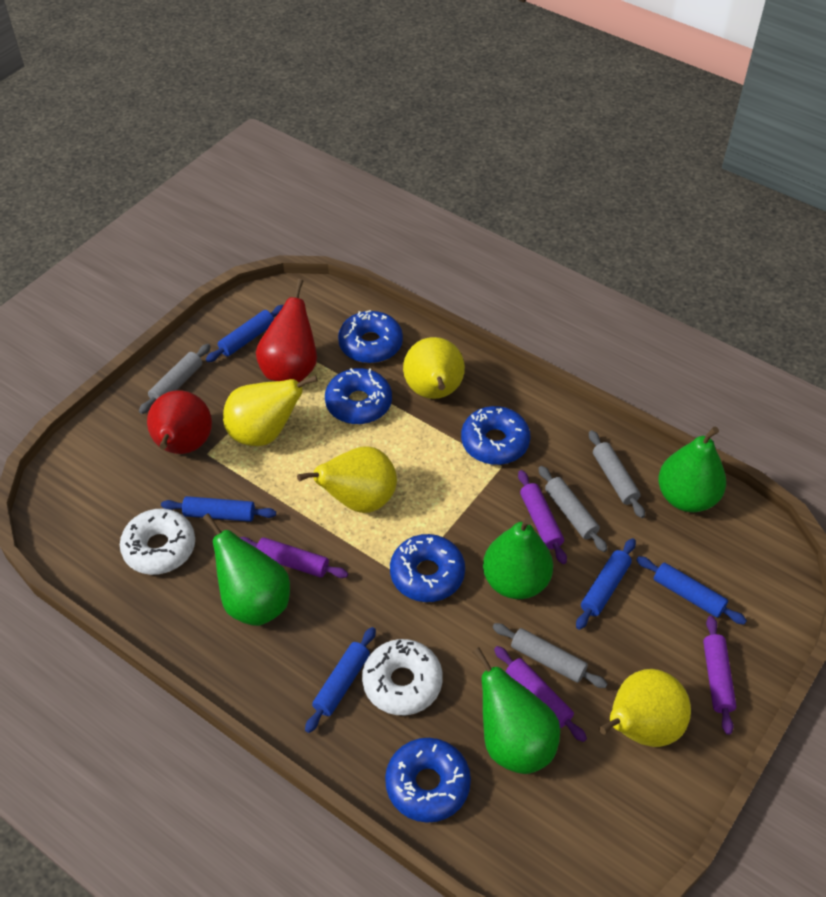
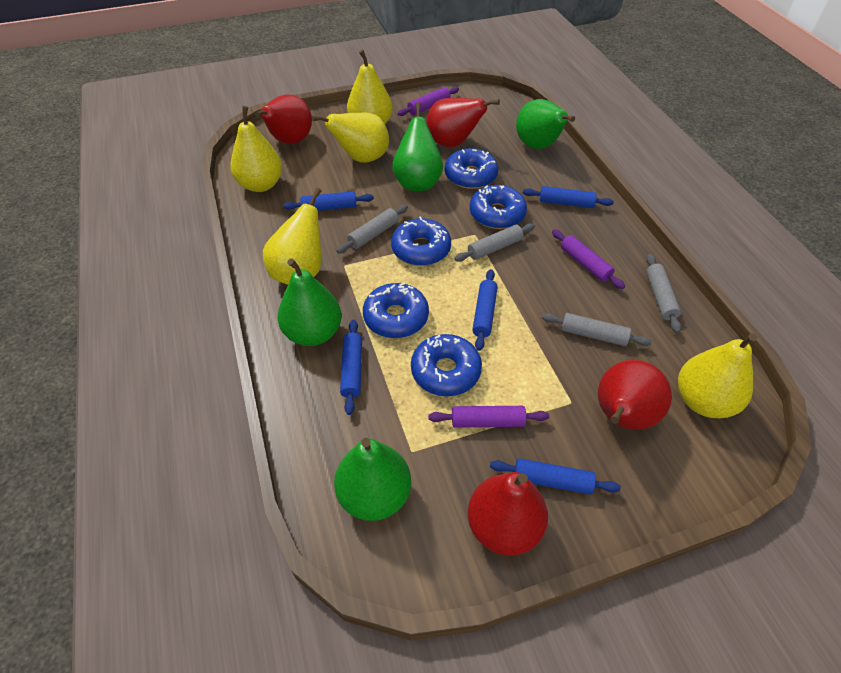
purple rolling pin: 4 -> 3
red pear: 2 -> 4
white donut: 2 -> 0
yellow pear: 4 -> 5

